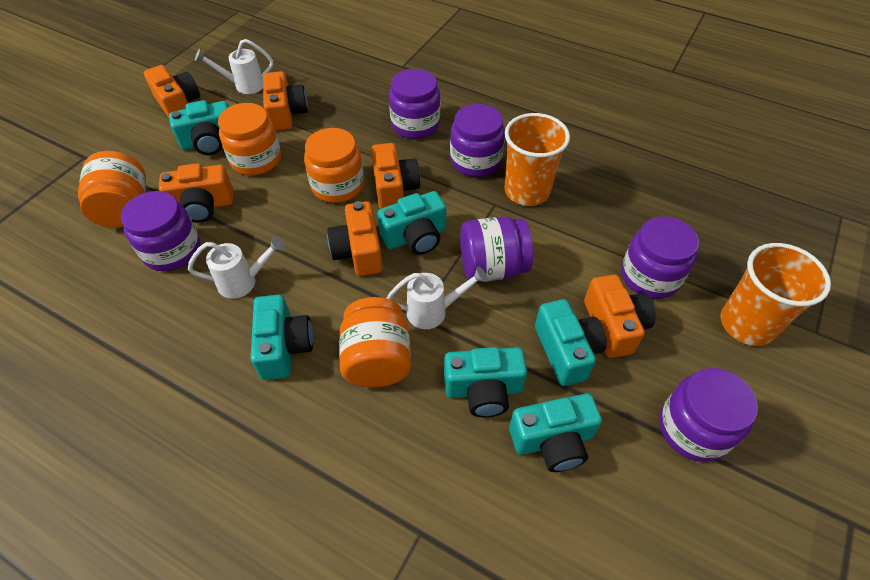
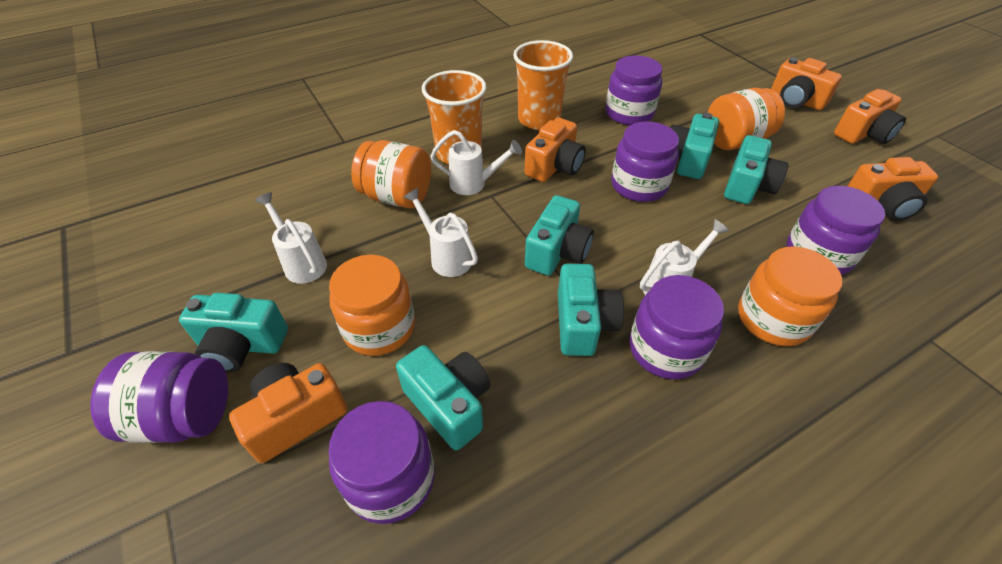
orange camera: 6 -> 5
white watering can: 3 -> 4

